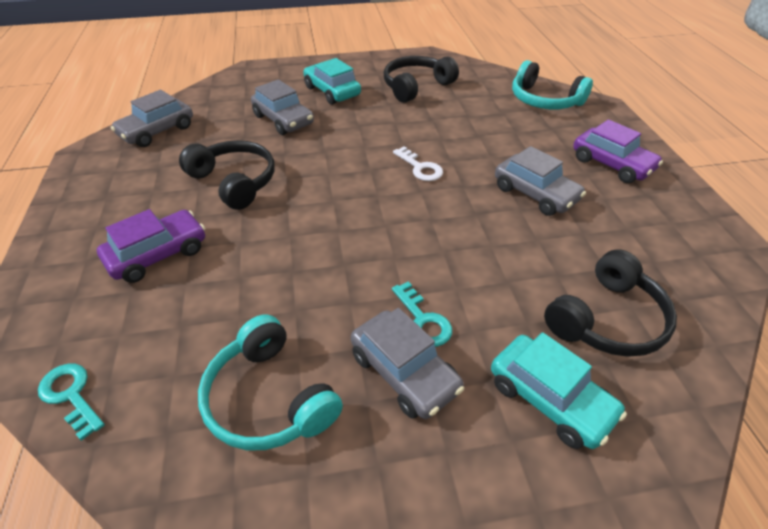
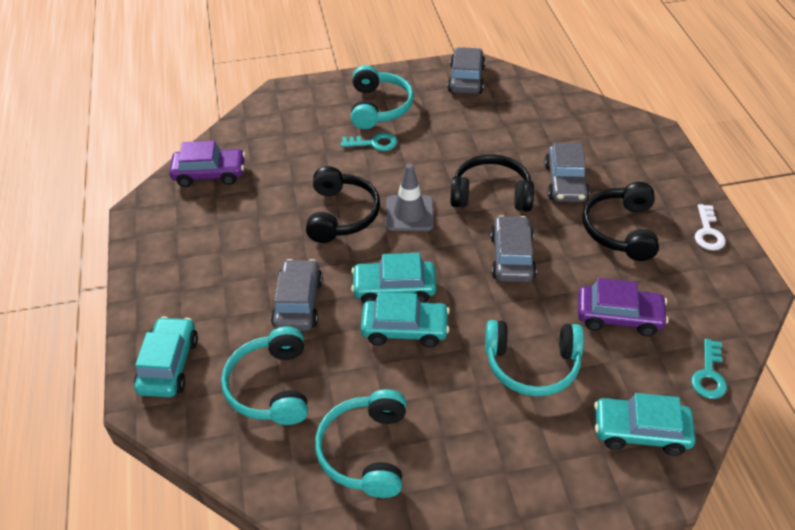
grey traffic cone: 0 -> 1
turquoise car: 2 -> 4
turquoise headphones: 2 -> 4

